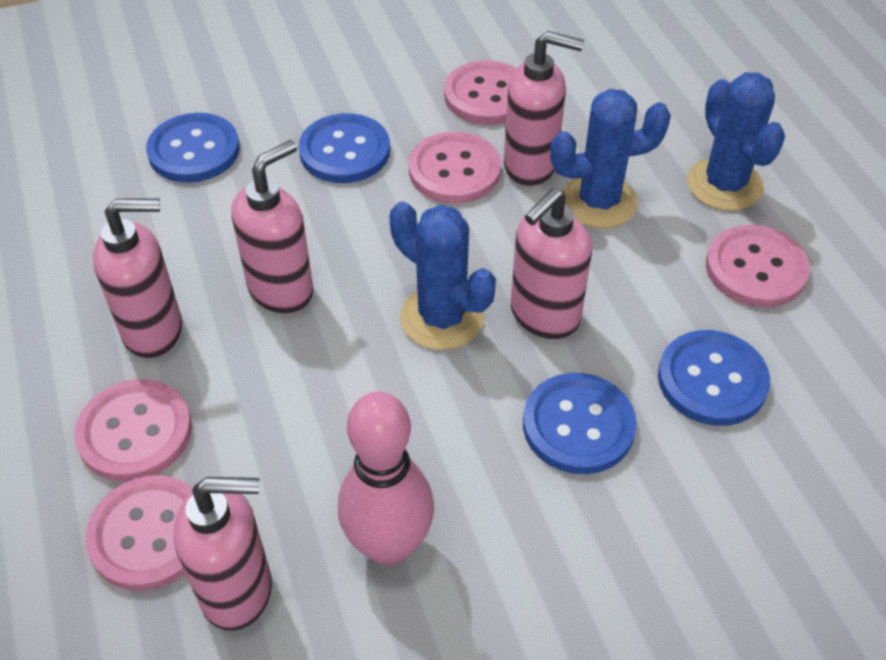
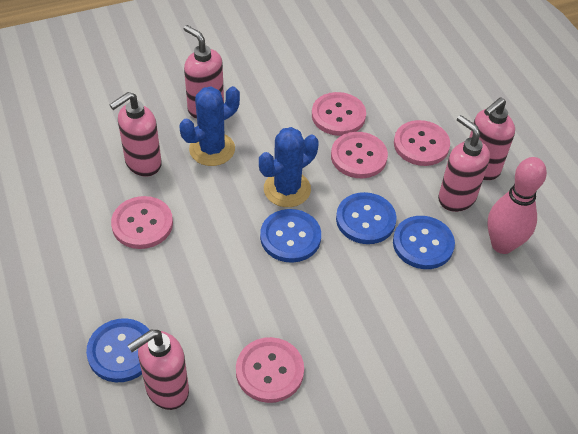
blue cactus: 3 -> 2

